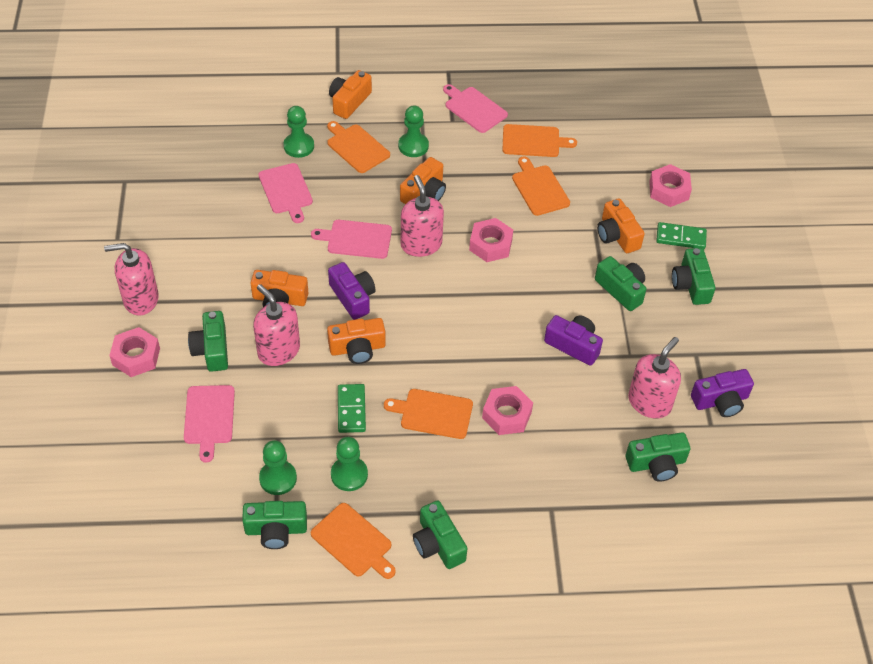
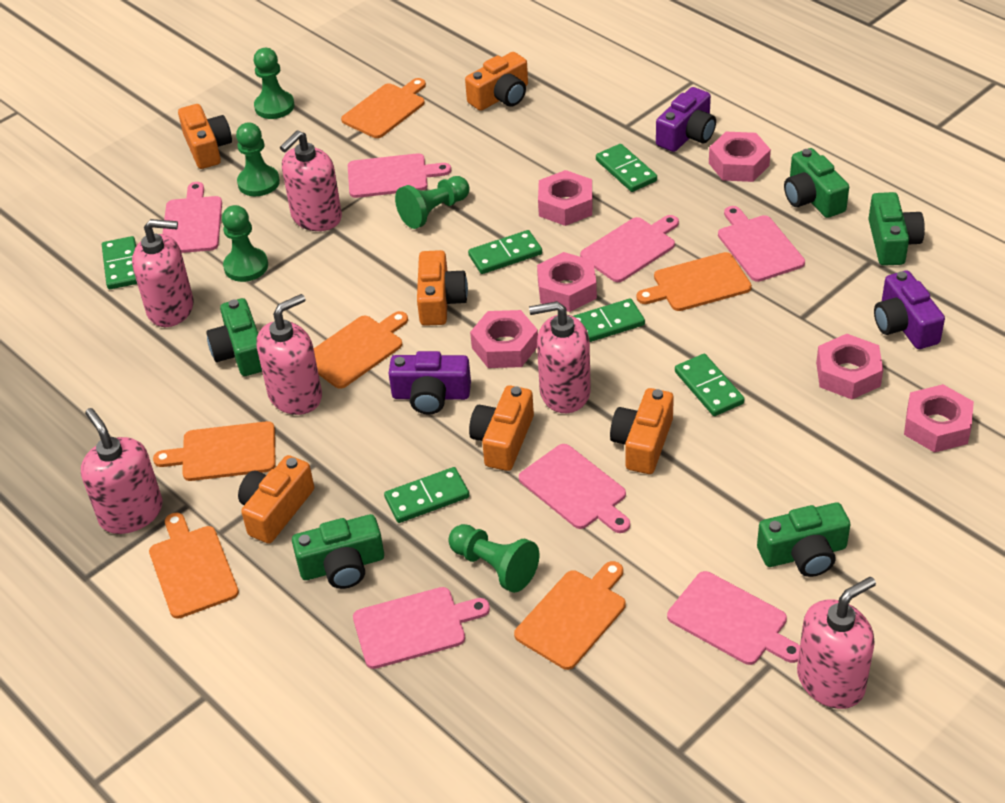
green camera: 6 -> 5
green domino: 2 -> 6
green pawn: 4 -> 5
orange camera: 5 -> 6
orange cutting board: 5 -> 6
pink cutting board: 4 -> 7
pink nut: 4 -> 6
pink soap dispenser: 4 -> 6

